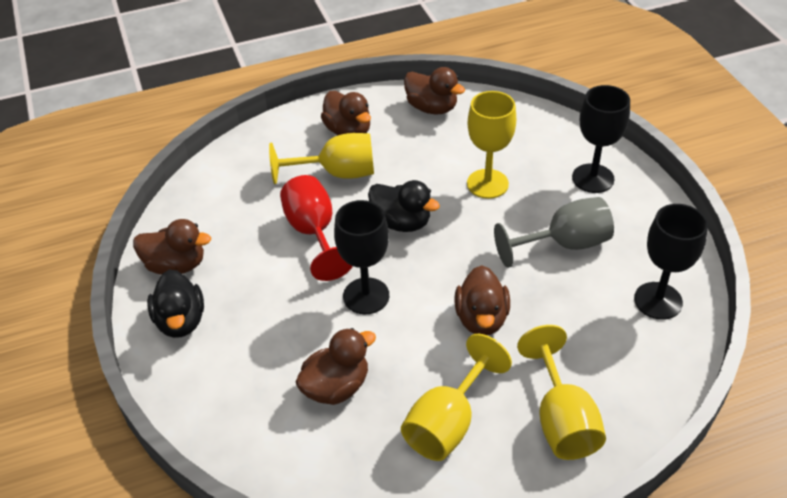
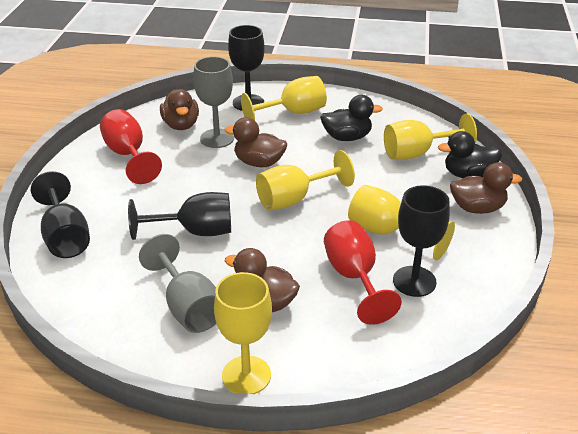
black goblet: 3 -> 4
brown duck: 5 -> 4
grey goblet: 1 -> 2
red goblet: 1 -> 2
yellow goblet: 4 -> 5

